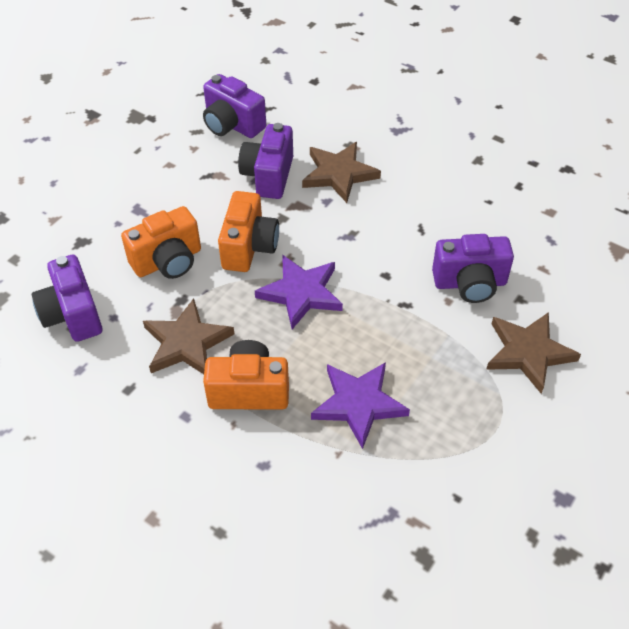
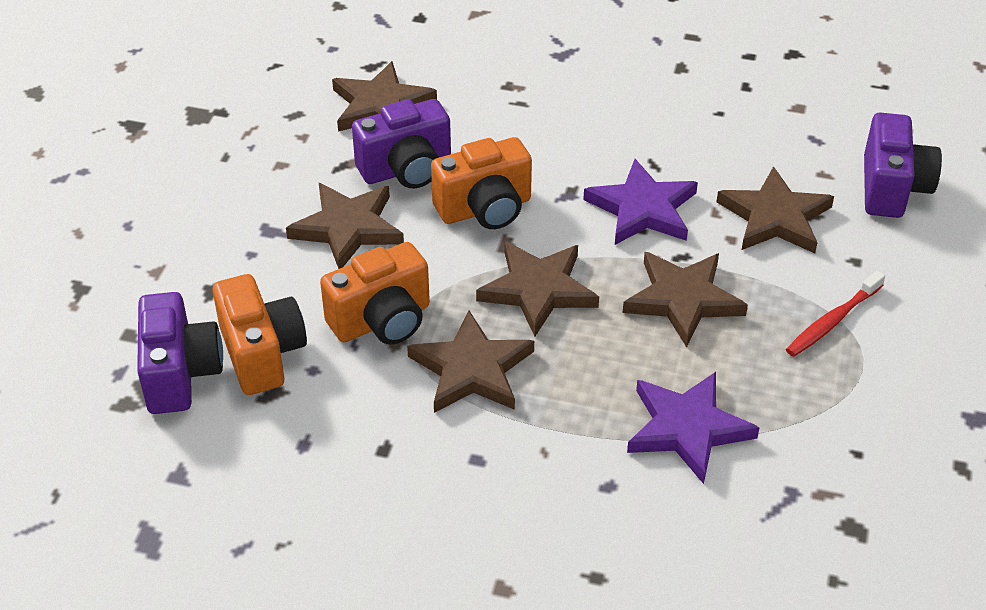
brown star: 3 -> 6
purple camera: 4 -> 3
red toothbrush: 0 -> 1

